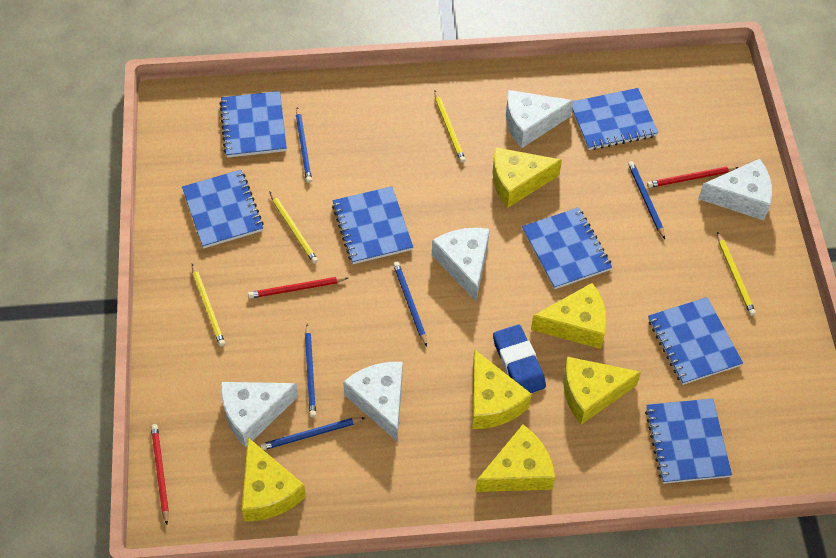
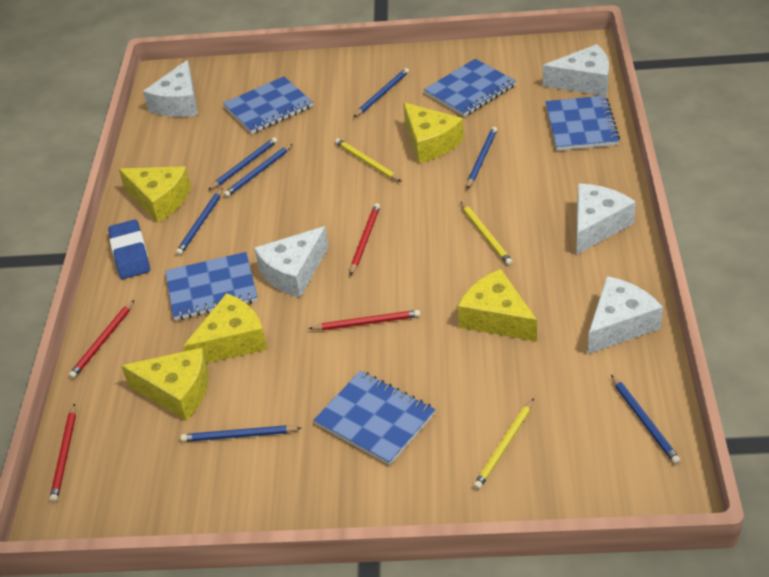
blue notebook: 7 -> 5
blue pencil: 5 -> 7
red pencil: 3 -> 4
yellow cheese: 6 -> 5
yellow pencil: 4 -> 3

